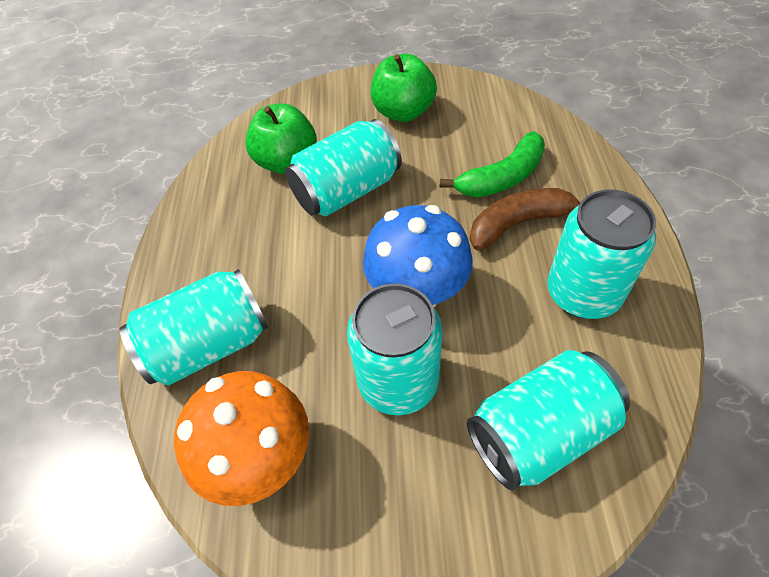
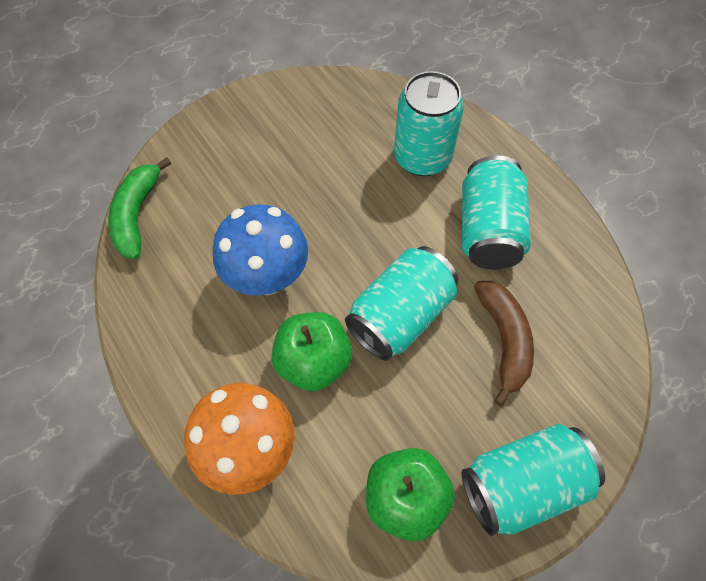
turquoise can: 5 -> 4

